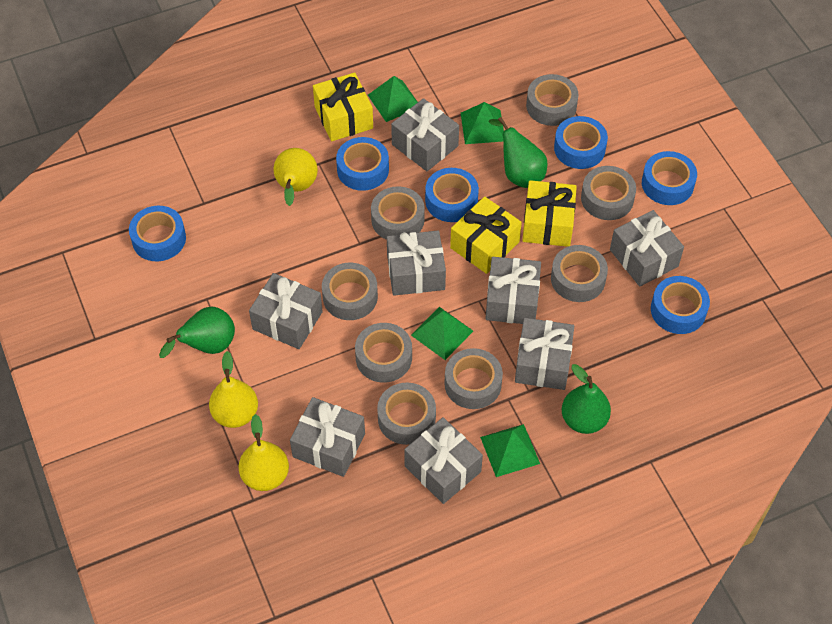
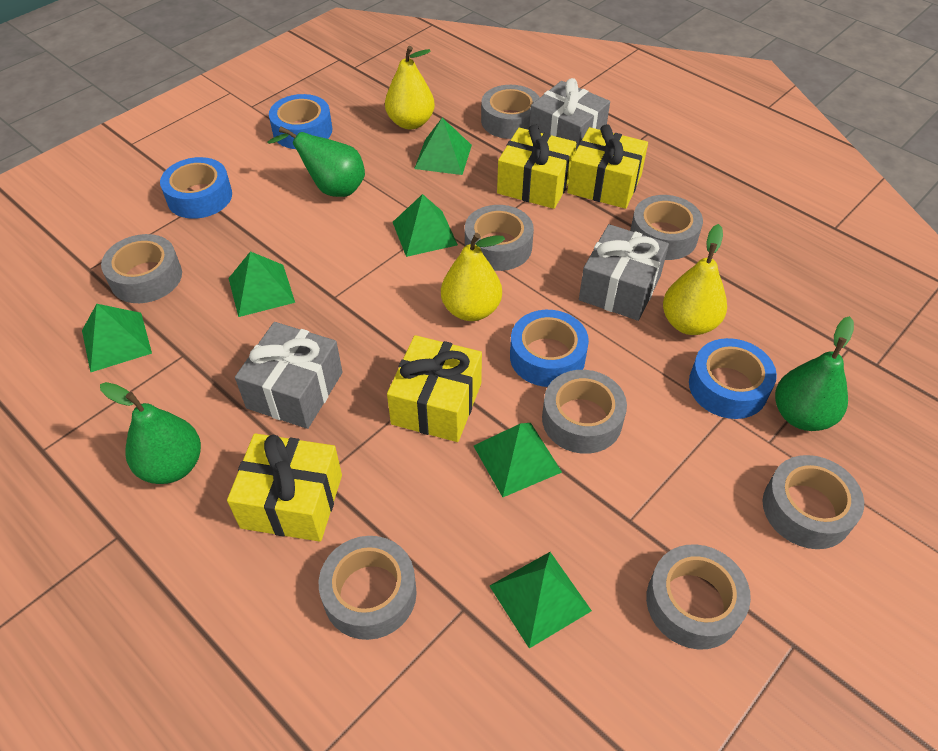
blue tape: 6 -> 4
green pyramid: 4 -> 6
grey gift: 8 -> 3
yellow gift: 3 -> 4

